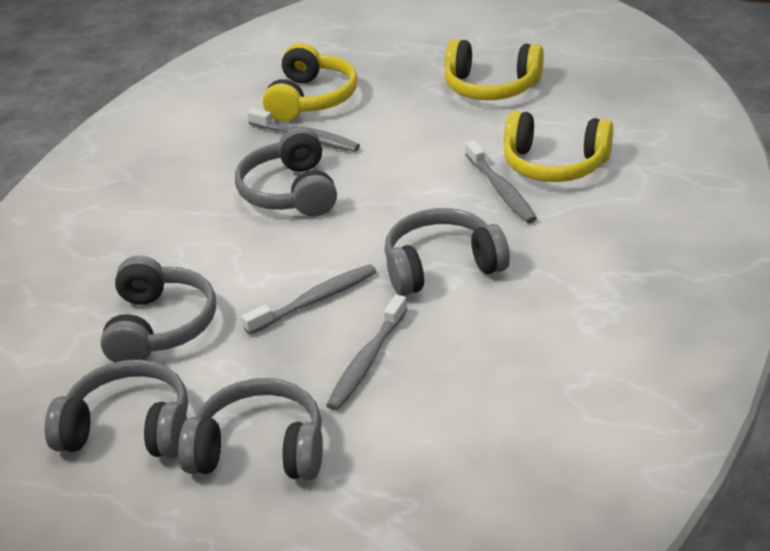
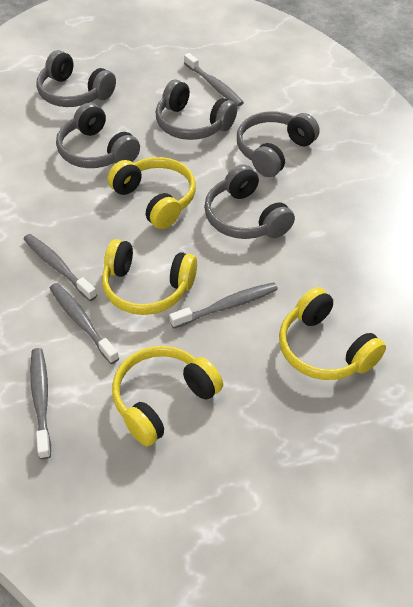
grey toothbrush: 4 -> 5
yellow headphones: 3 -> 4

